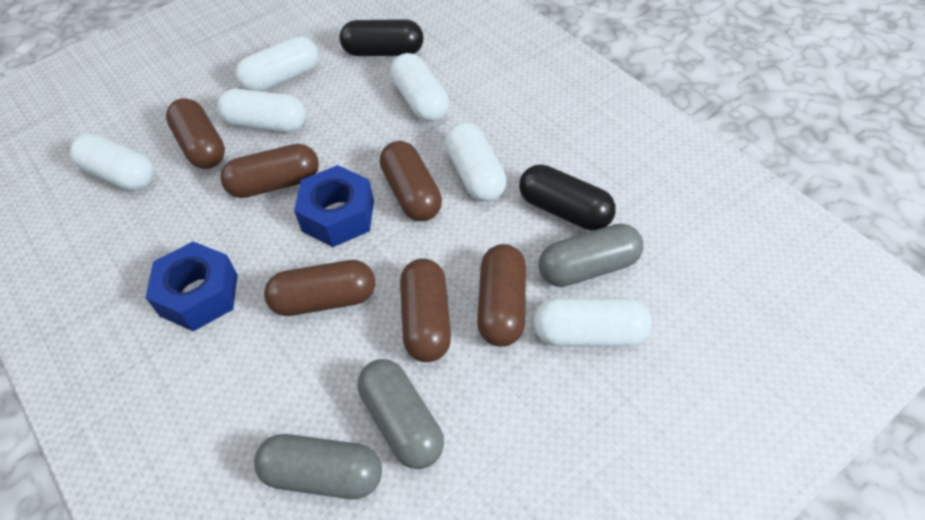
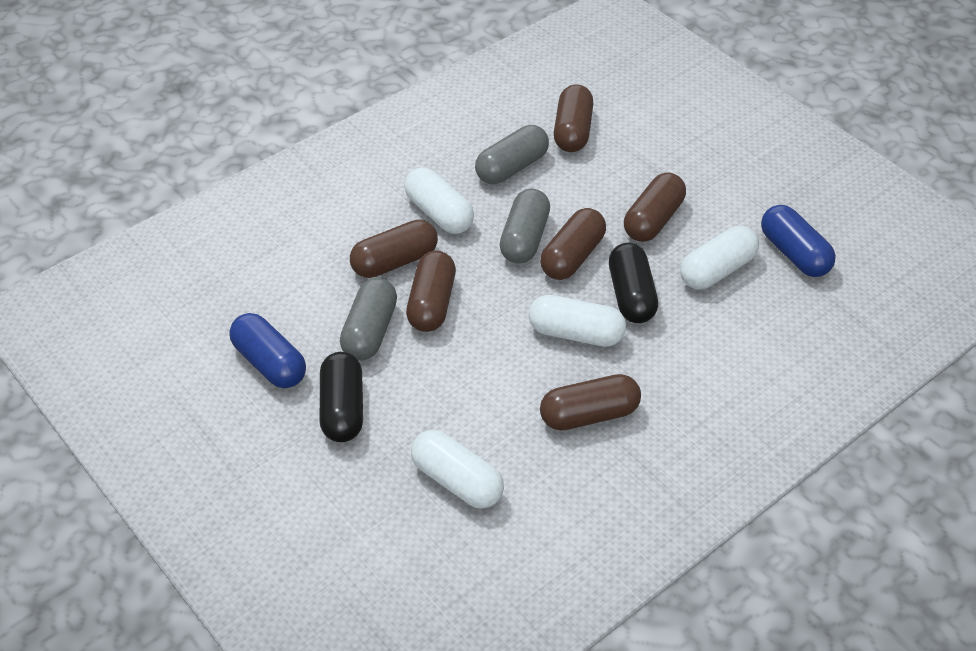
blue capsule: 0 -> 2
blue nut: 2 -> 0
white capsule: 6 -> 4

